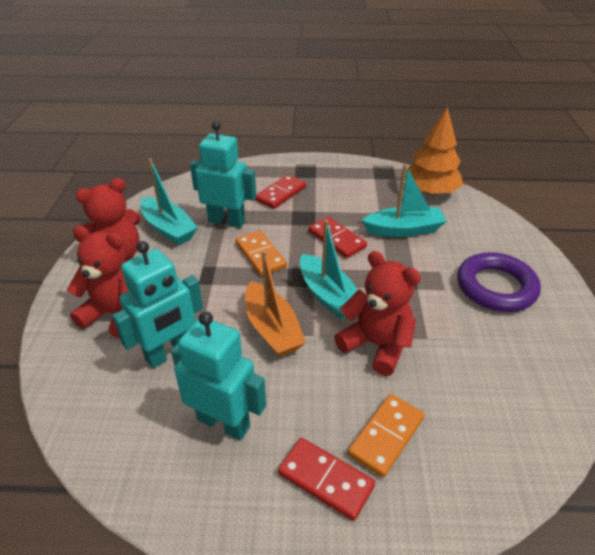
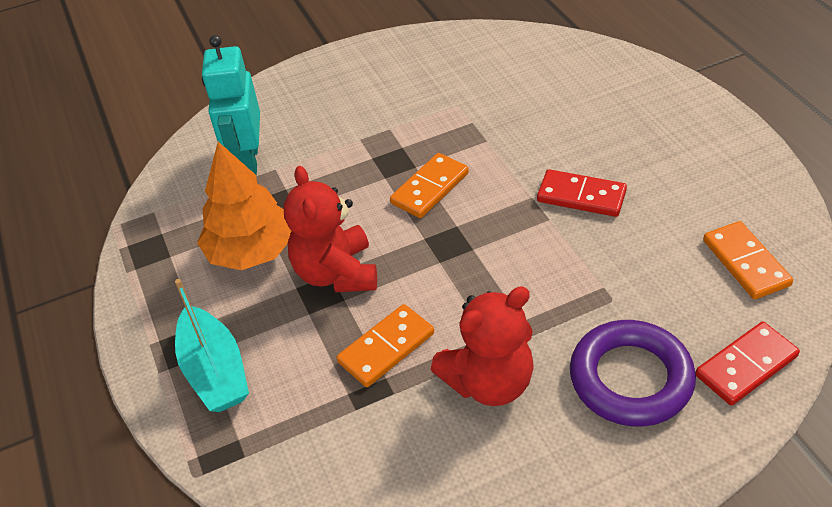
orange boat: 1 -> 0
orange domino: 2 -> 3
red domino: 3 -> 2
red teddy bear: 3 -> 2
turquoise boat: 3 -> 1
turquoise robot: 3 -> 1

